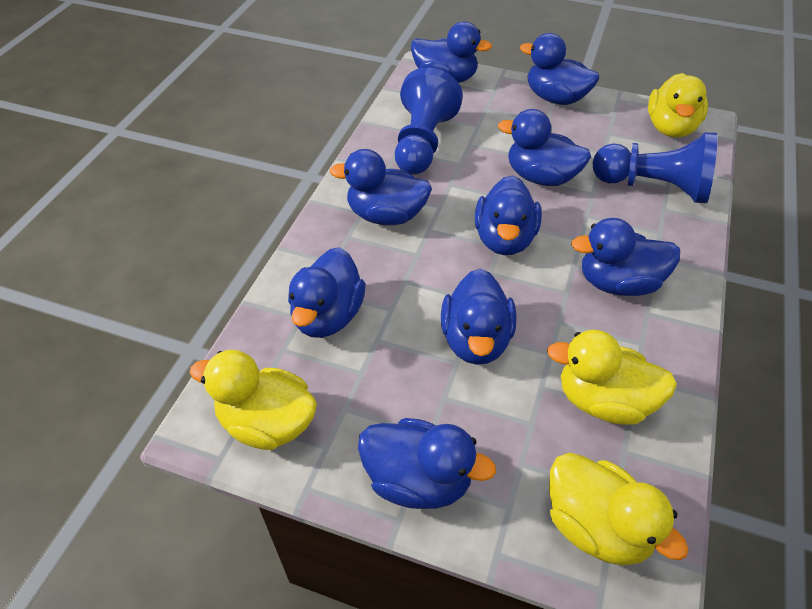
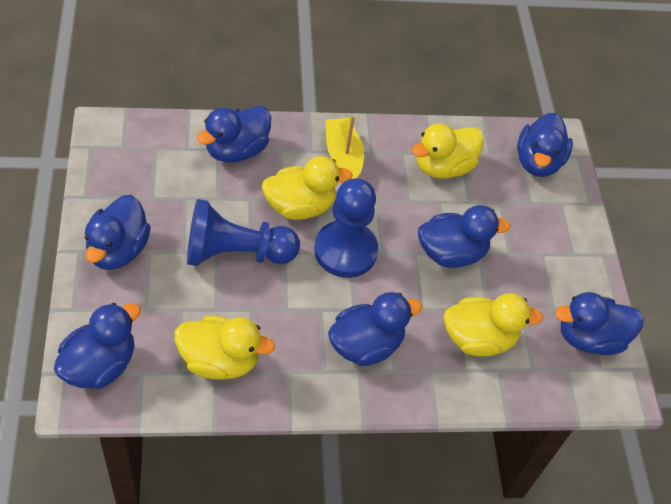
blue duck: 9 -> 7
yellow boat: 0 -> 1

